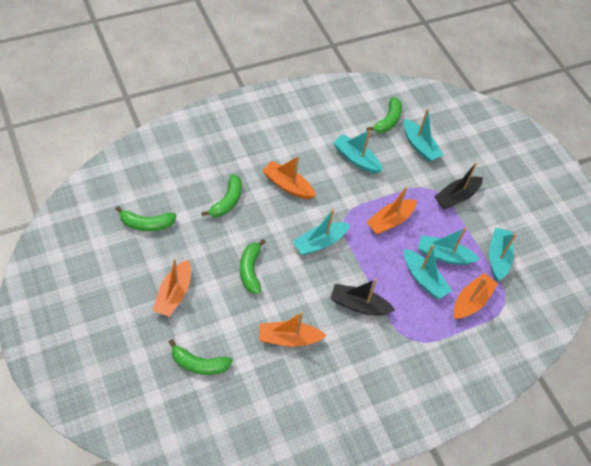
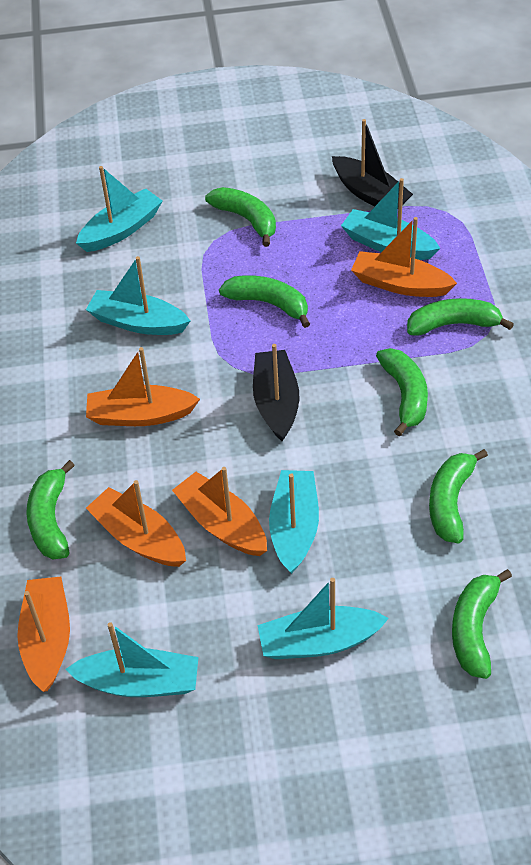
green banana: 5 -> 7

